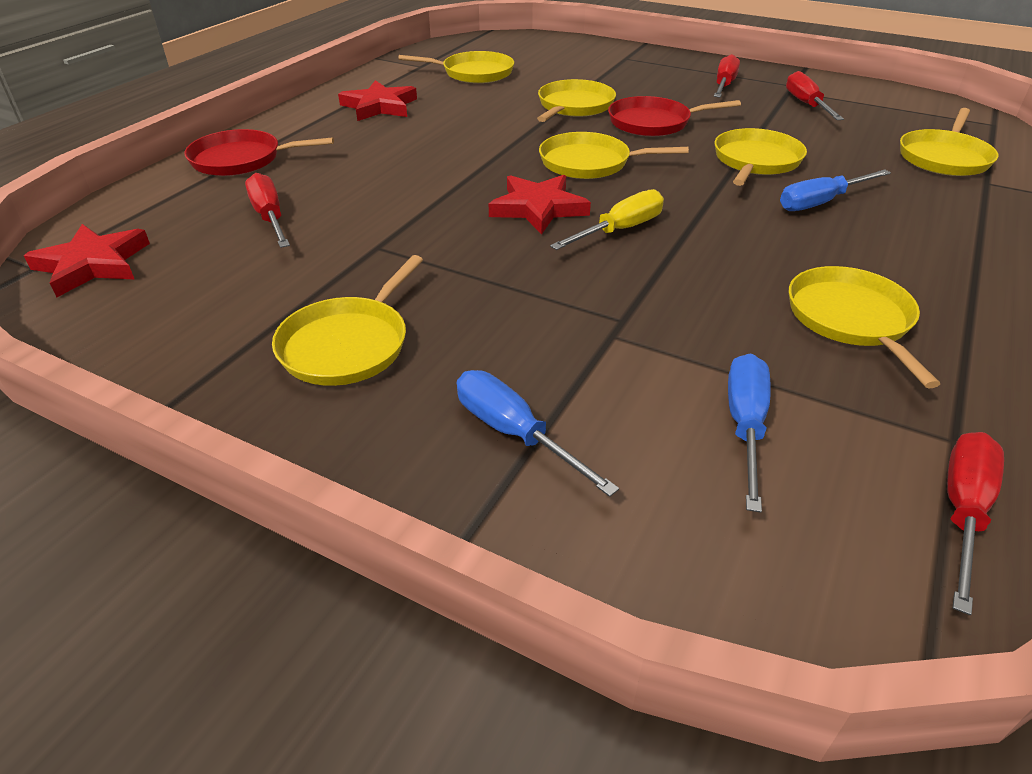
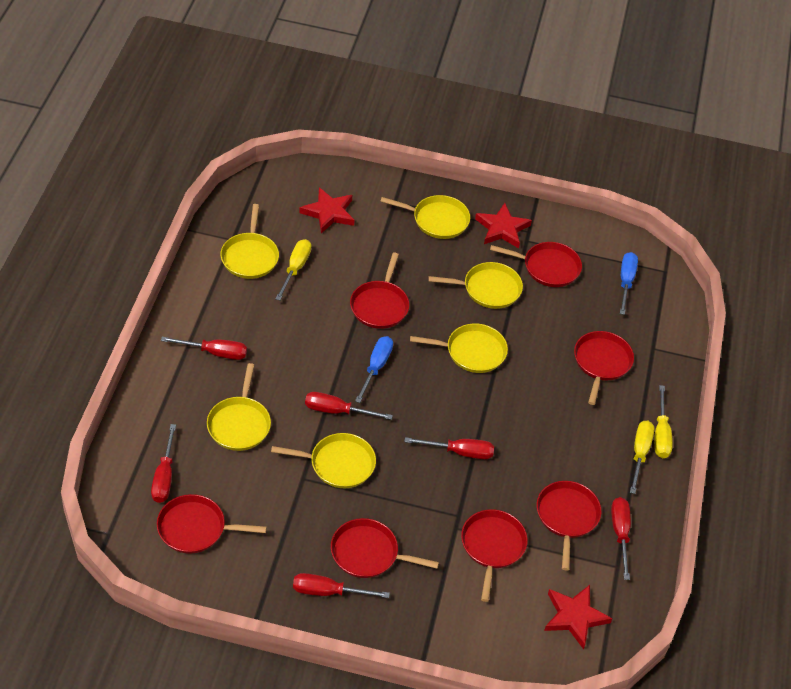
blue screwdriver: 3 -> 2
red pan: 2 -> 7
red screwdriver: 4 -> 6
yellow pan: 7 -> 6
yellow screwdriver: 1 -> 3

